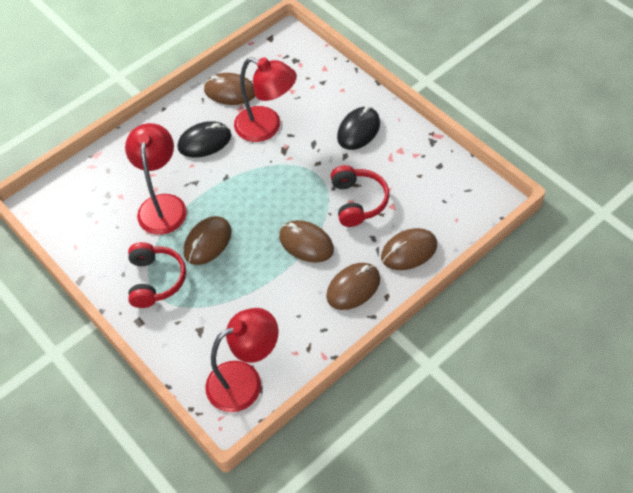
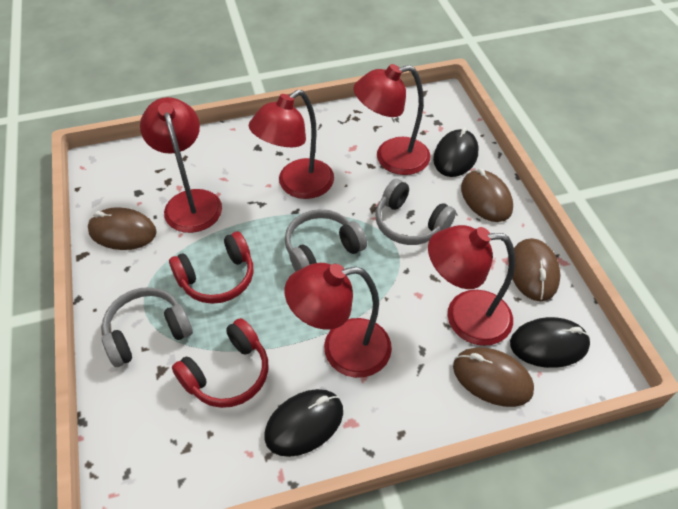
black mouse: 2 -> 3
brown mouse: 5 -> 4
grey headphones: 0 -> 3
red lamp: 3 -> 5

